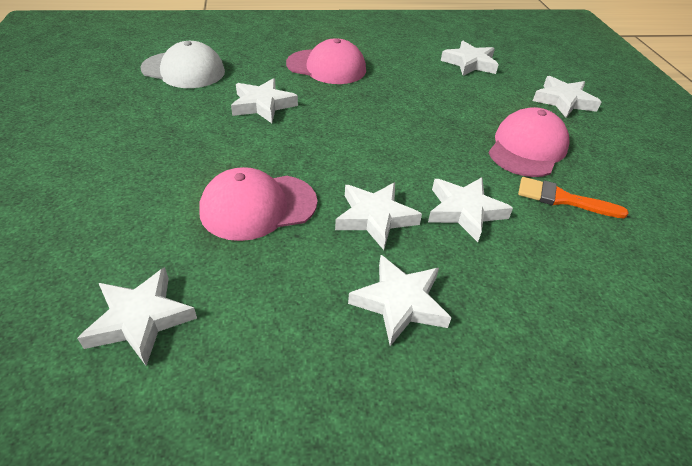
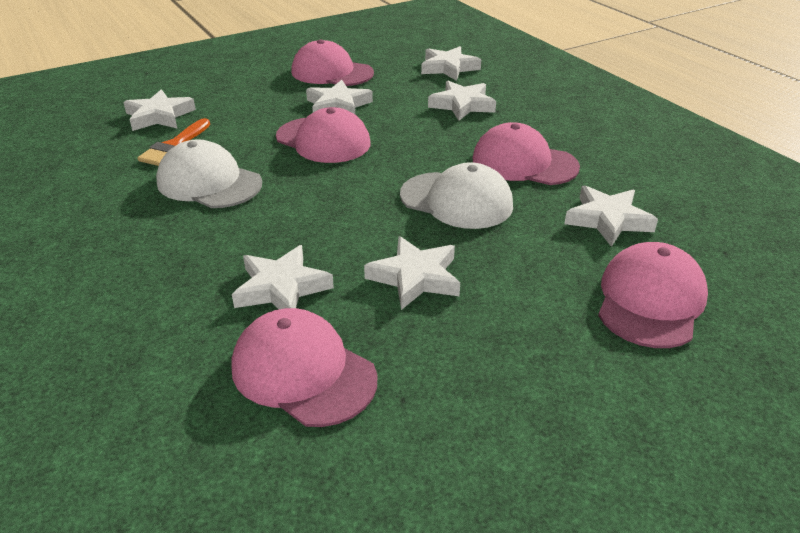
pink cap: 3 -> 5
white cap: 1 -> 2

